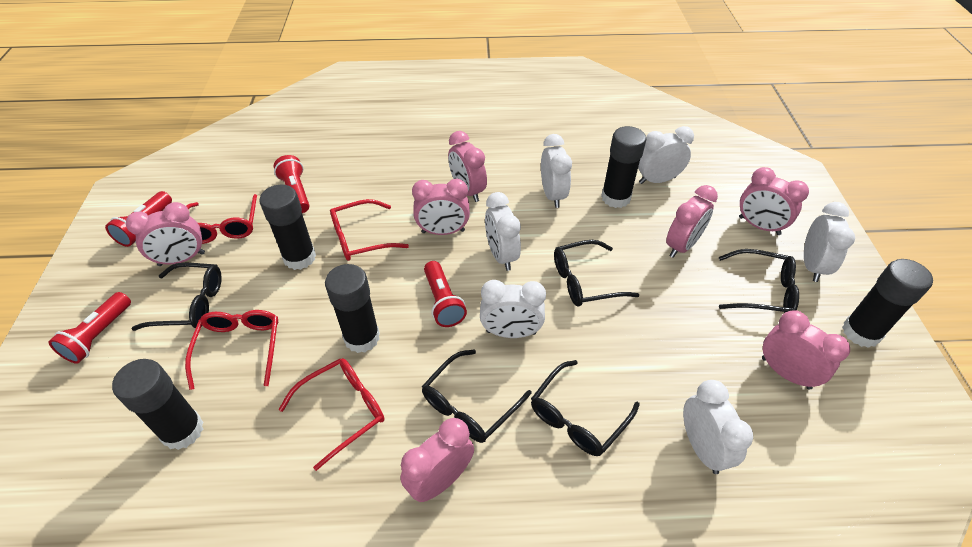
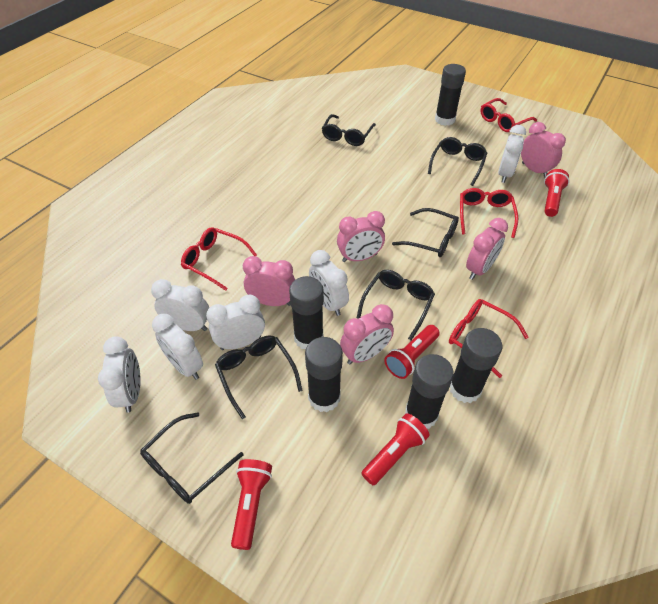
black glasses: 5 -> 6
pink clock: 7 -> 5

